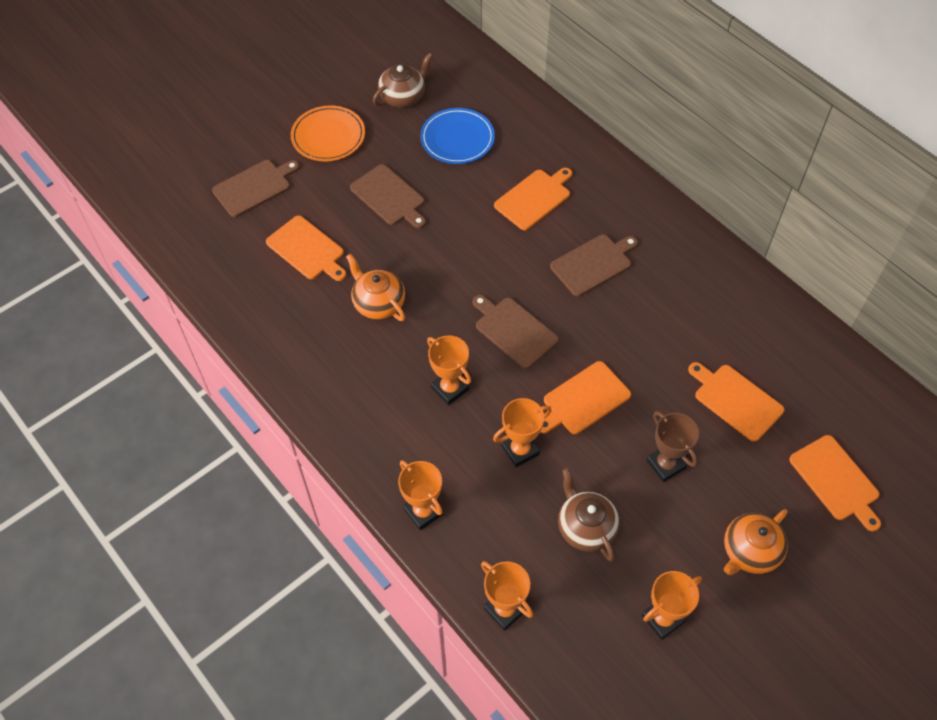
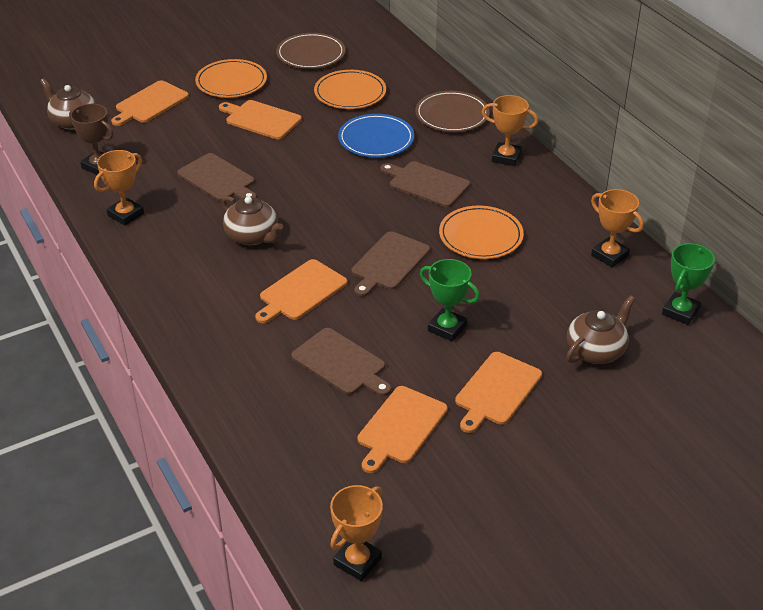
brown plate: 0 -> 2
brown teapot: 2 -> 3
green trophy: 0 -> 2
orange plate: 1 -> 3
orange teapot: 2 -> 0
orange trophy: 5 -> 4

